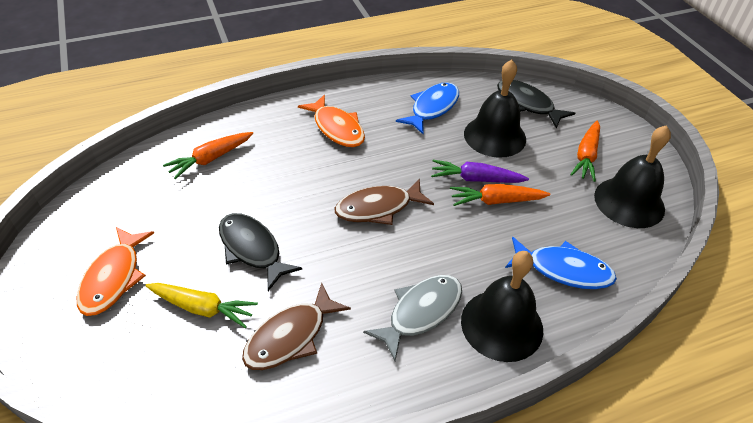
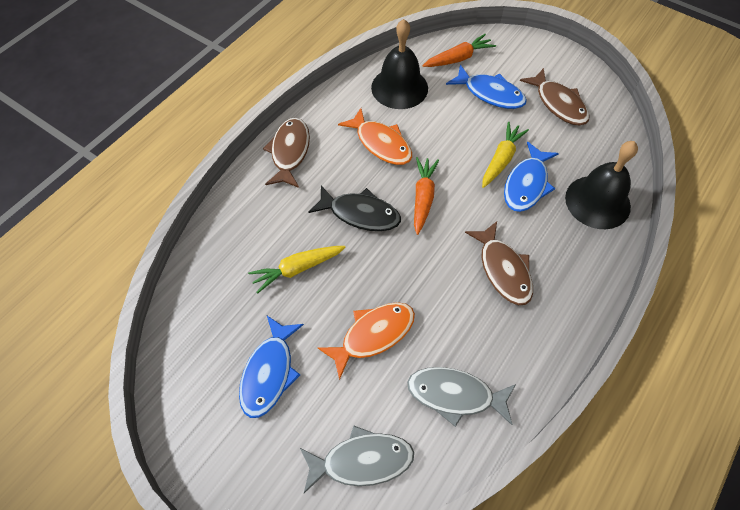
black bell: 3 -> 2
black fish: 2 -> 1
blue fish: 2 -> 3
brown fish: 2 -> 3
grey fish: 1 -> 2
orange carrot: 3 -> 2
purple carrot: 1 -> 0
yellow carrot: 1 -> 2

